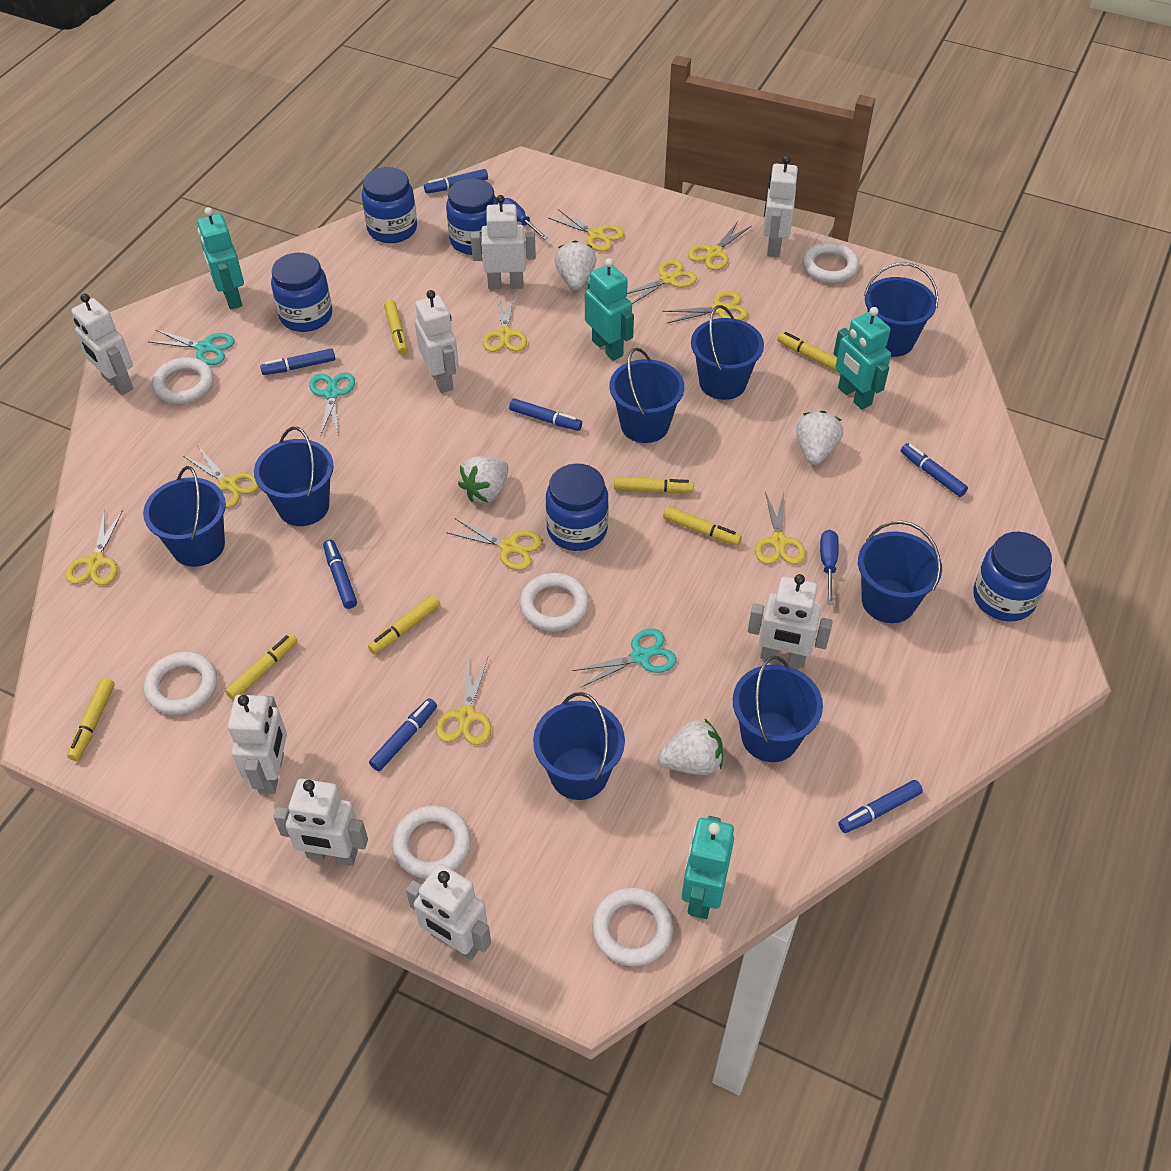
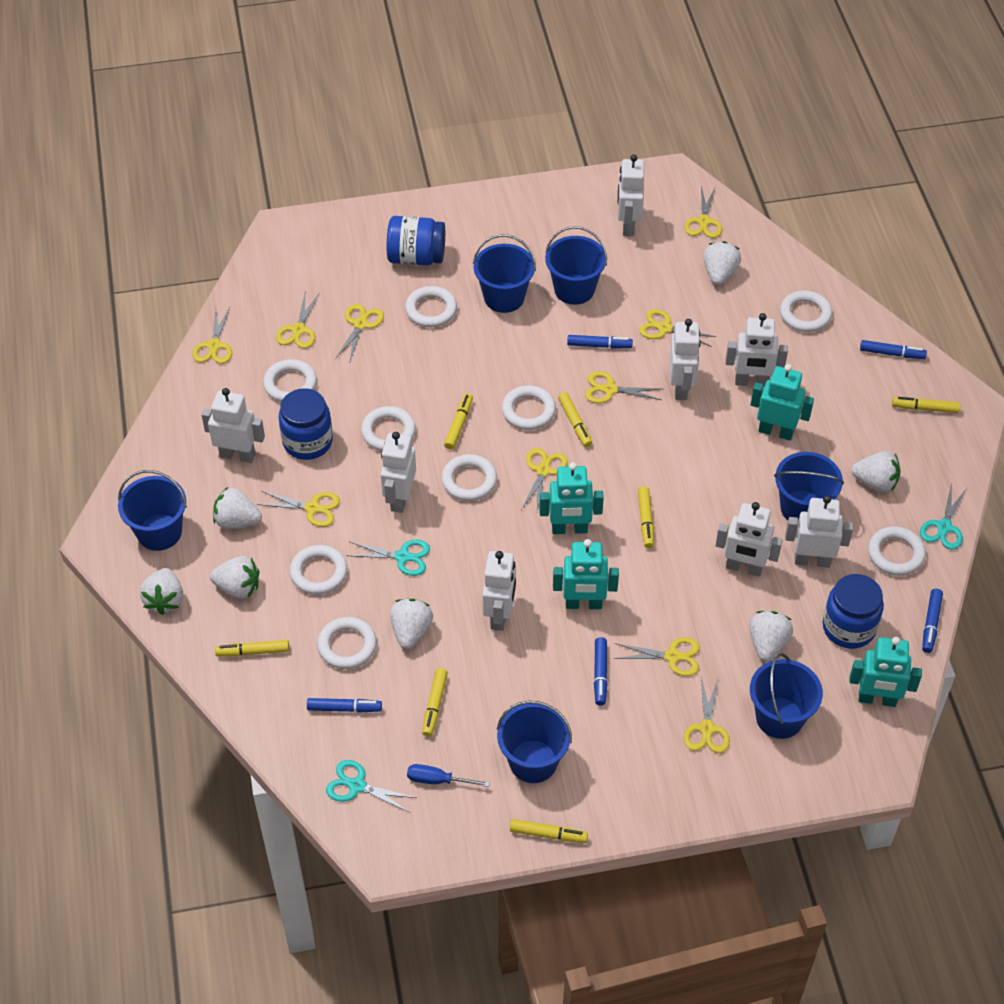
blue bucket: 8 -> 6
blue jar: 5 -> 3
blue marker: 7 -> 5
blue screwdriver: 2 -> 1
white ring: 6 -> 9
white strawberry: 4 -> 7

